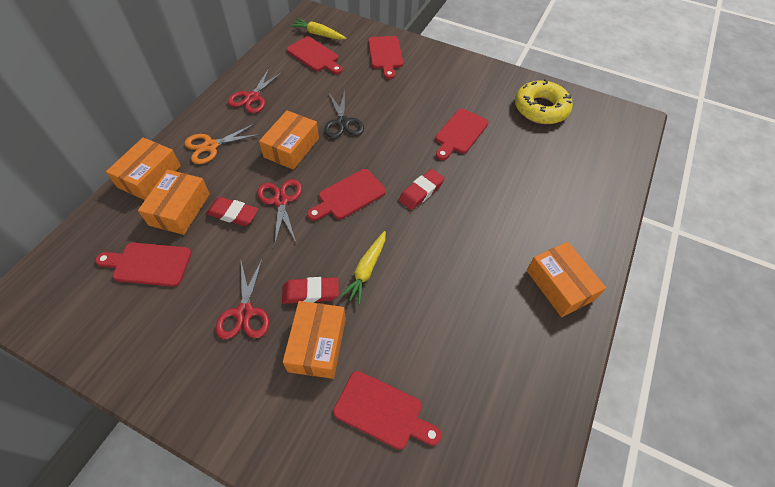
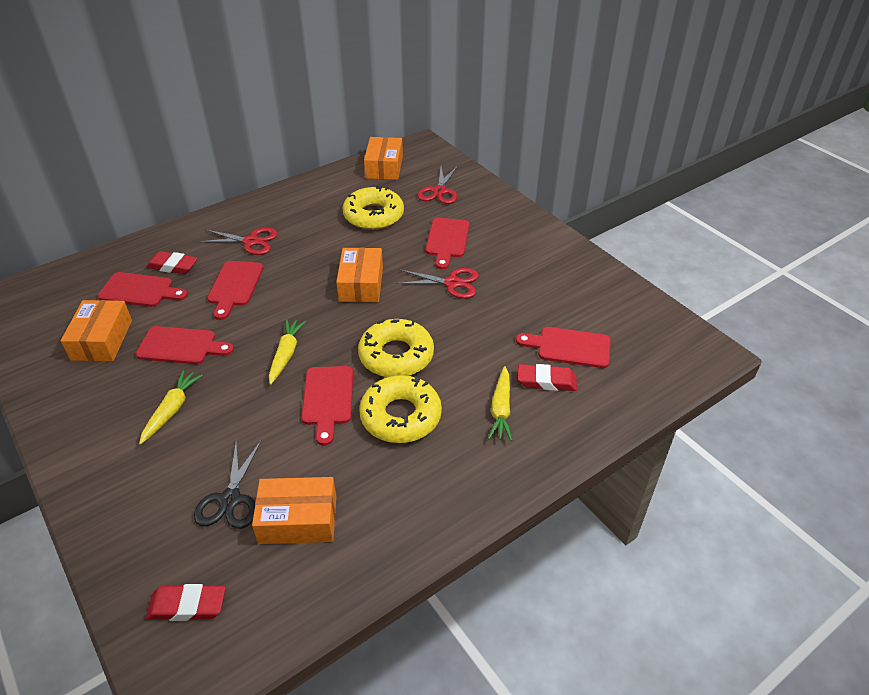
orange box: 5 -> 4
orange scissors: 1 -> 0
yellow carrot: 2 -> 3
yellow donut: 1 -> 3

